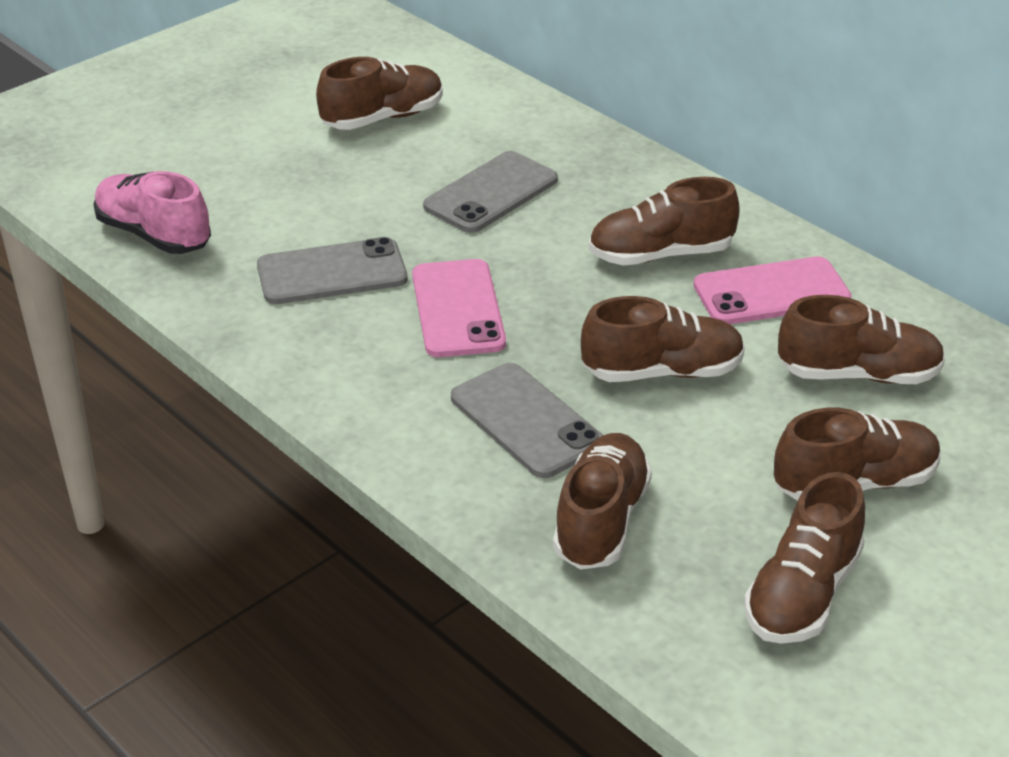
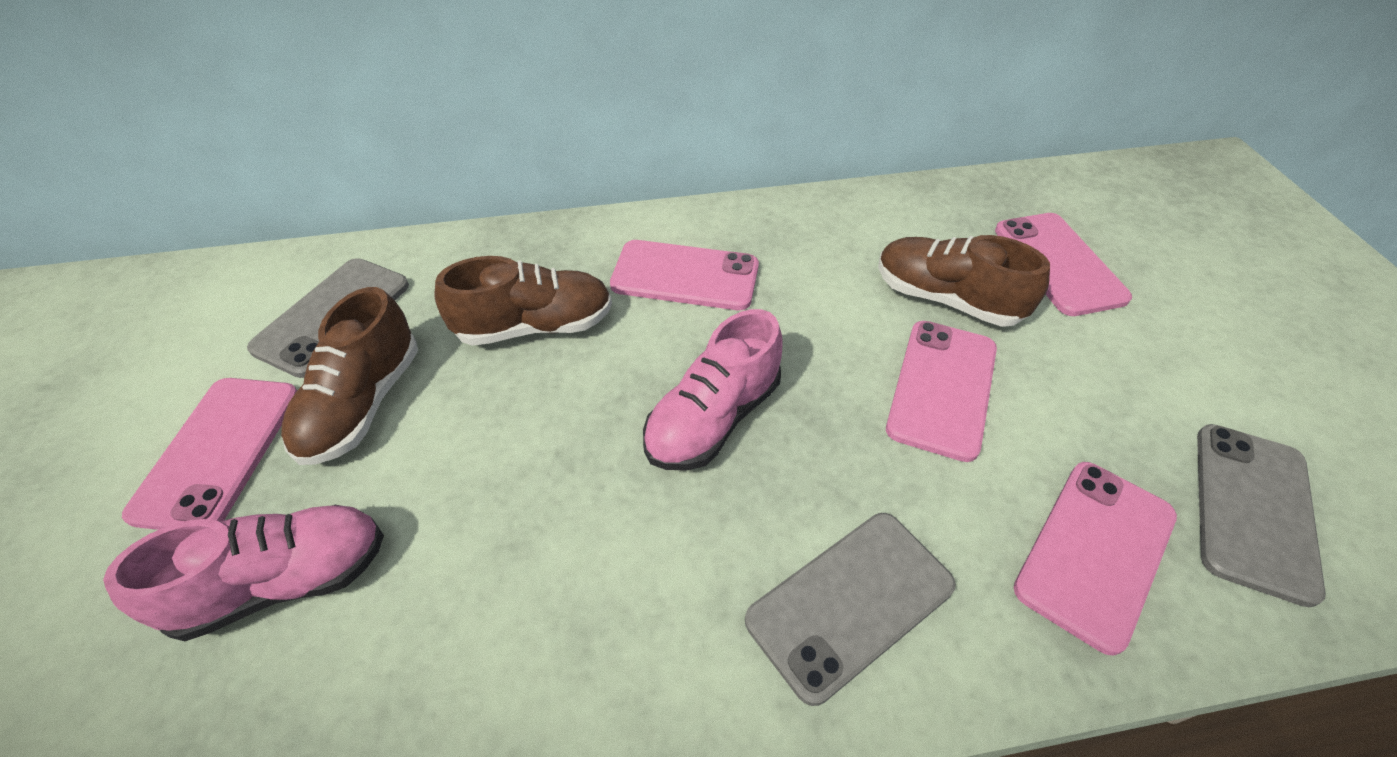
brown shoe: 7 -> 3
pink phone: 2 -> 5
pink shoe: 1 -> 2

